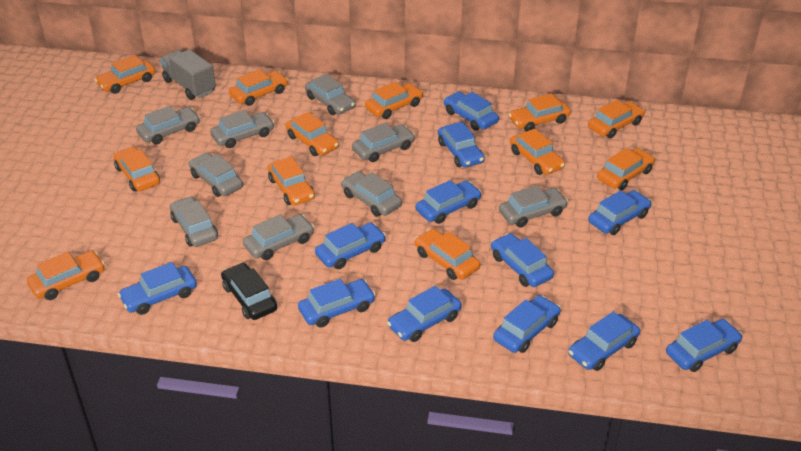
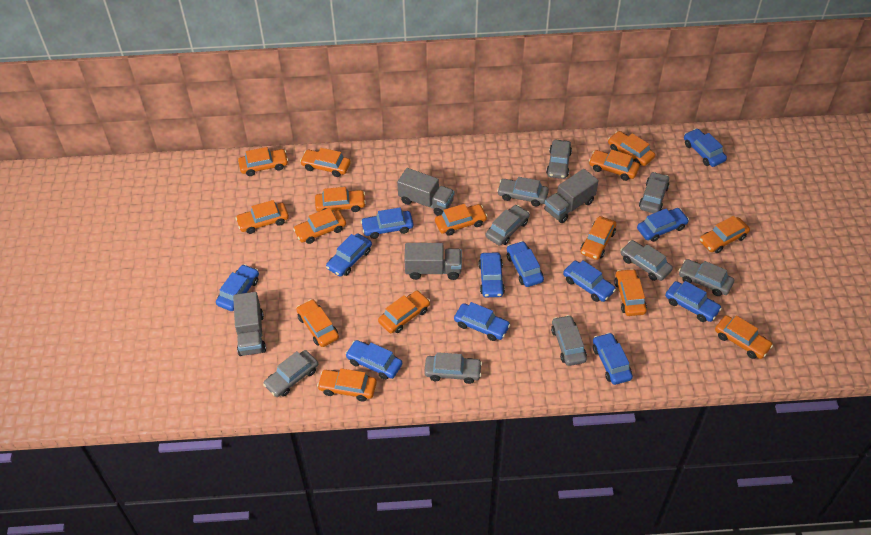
black car: 1 -> 0
grey truck: 1 -> 4
orange car: 12 -> 15

